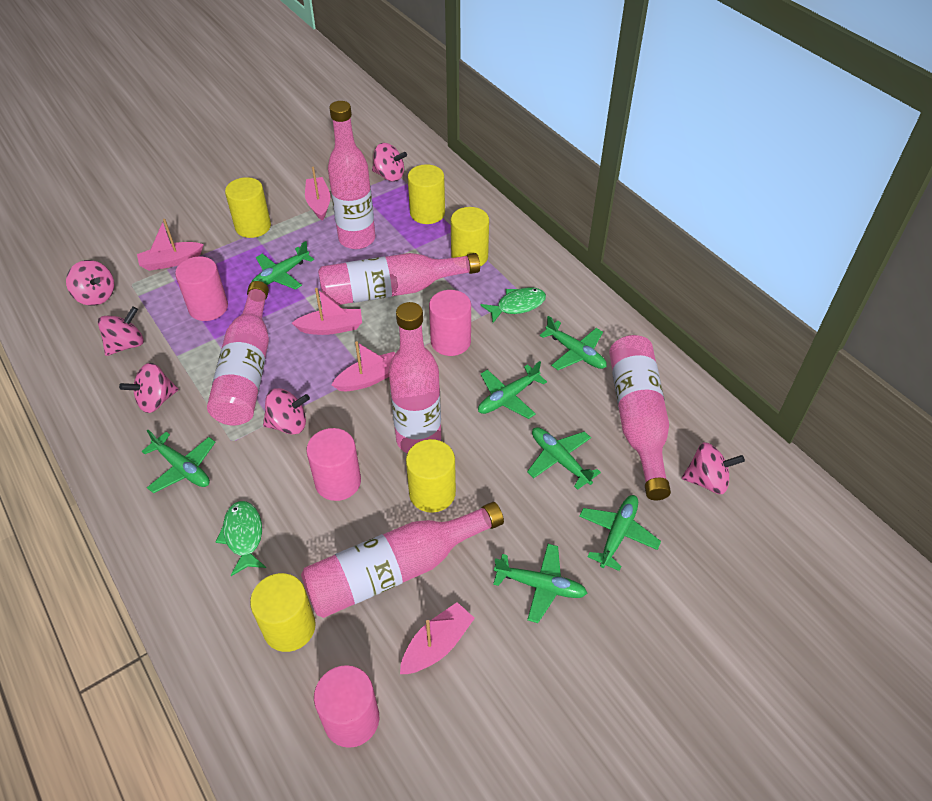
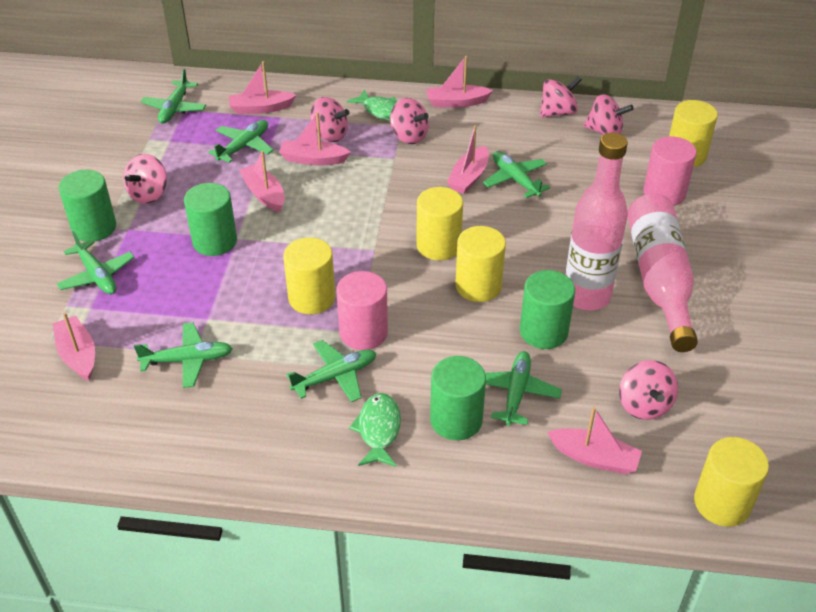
green cylinder: 0 -> 4
pink boat: 5 -> 7
pink bottle: 6 -> 2
pink cylinder: 4 -> 2

